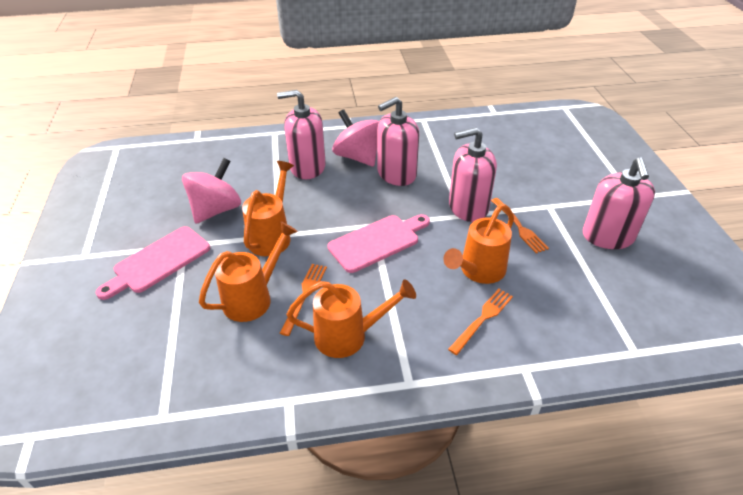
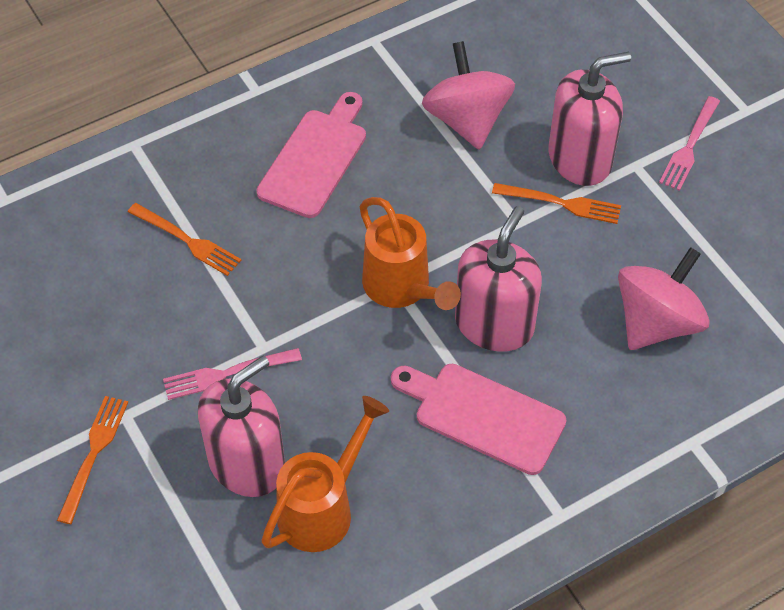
orange watering can: 4 -> 2
pink fork: 0 -> 2
pink soap dispenser: 4 -> 3

